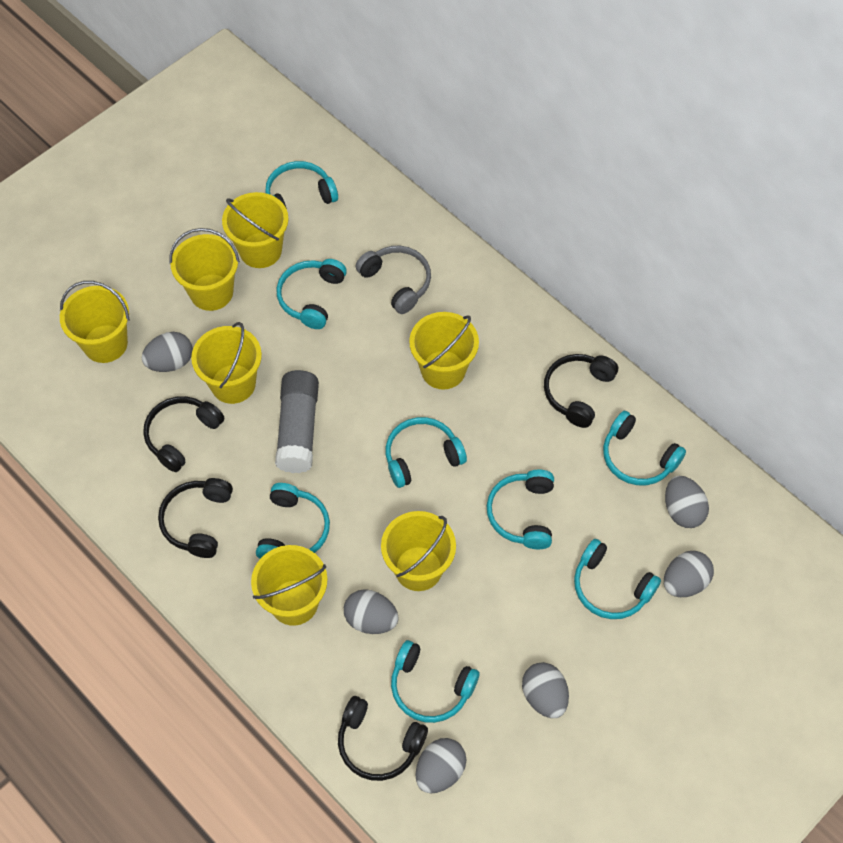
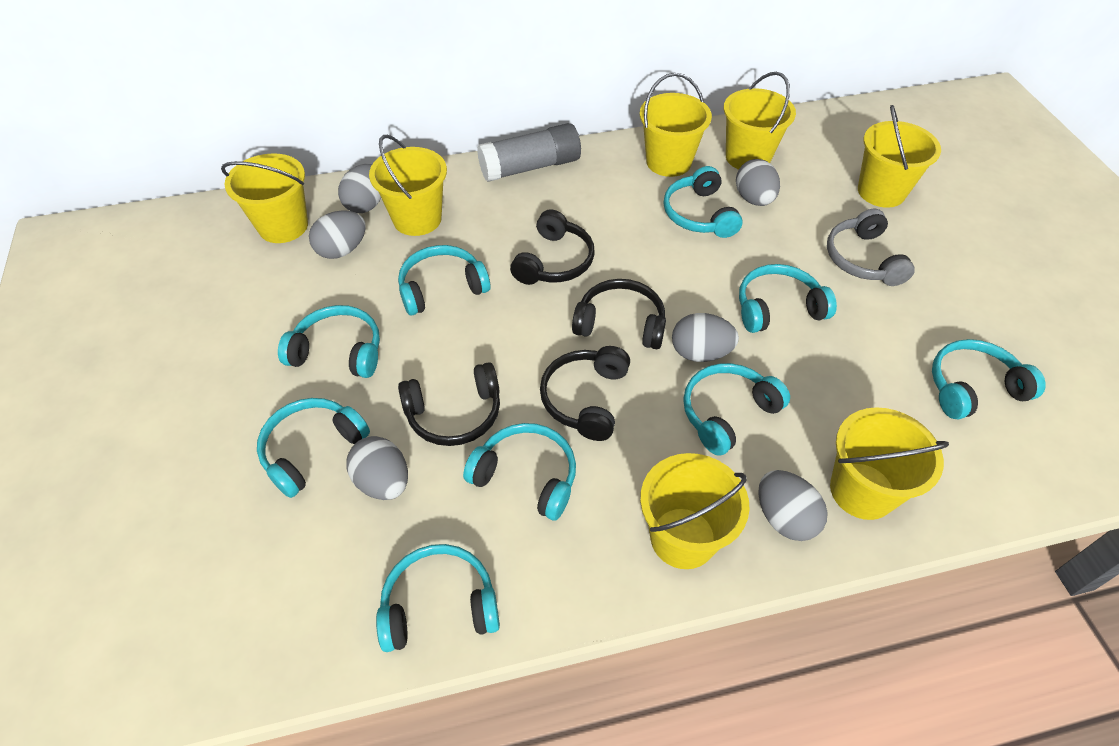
turquoise headphones: 8 -> 9

